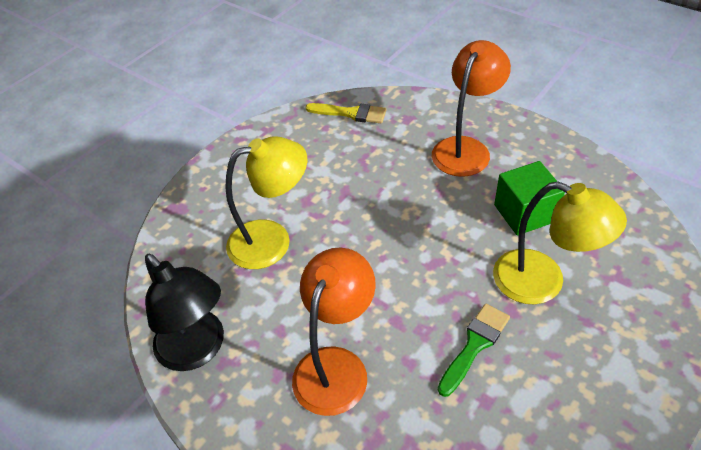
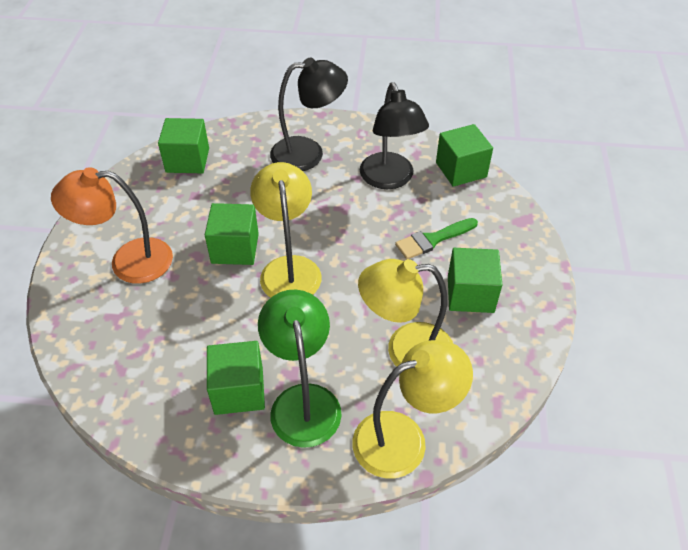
black lamp: 1 -> 2
green cube: 1 -> 5
green lamp: 0 -> 1
orange lamp: 2 -> 1
yellow brush: 1 -> 0
yellow lamp: 2 -> 3

